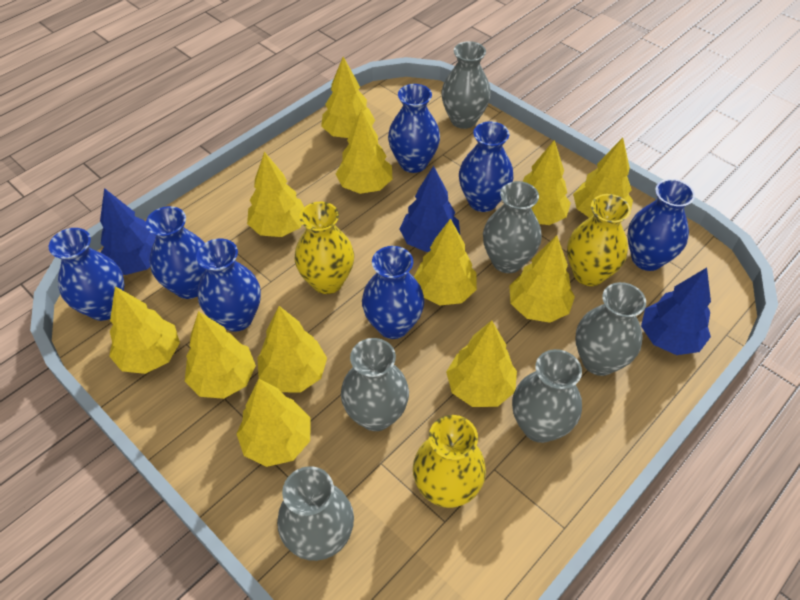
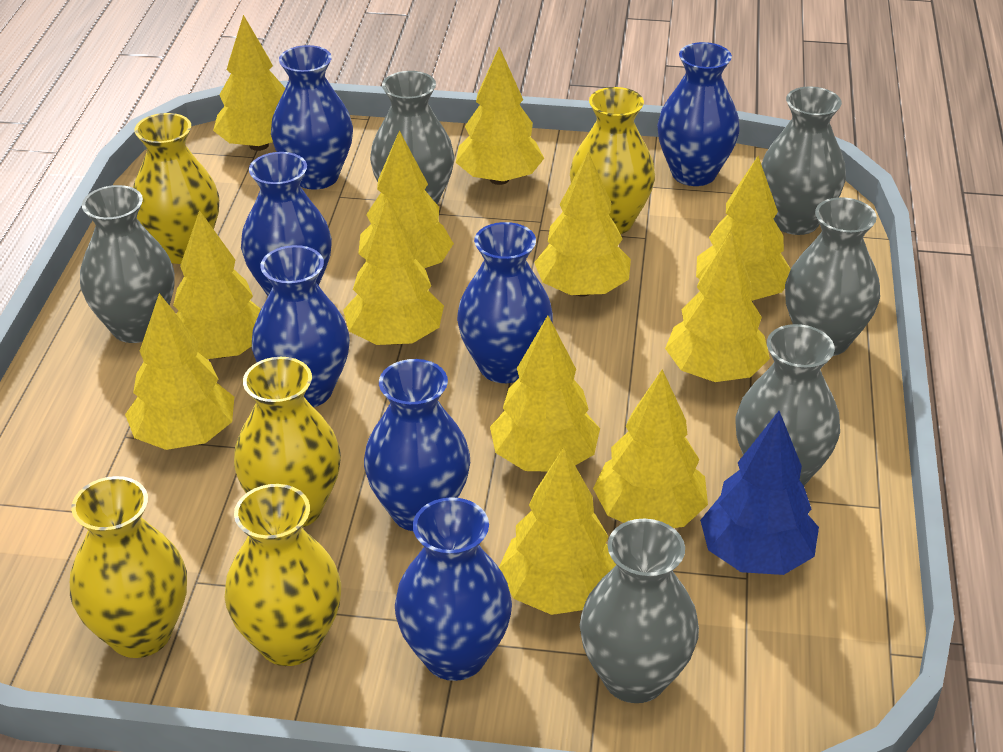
blue tree: 3 -> 1
yellow vase: 3 -> 5

